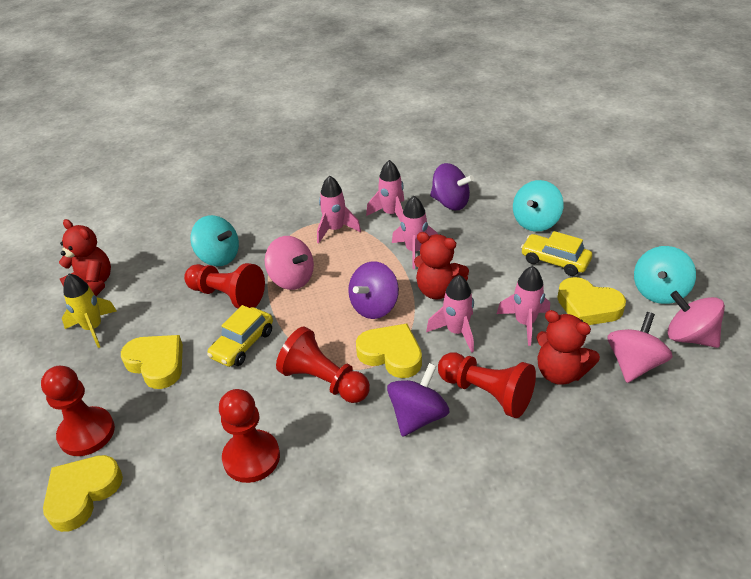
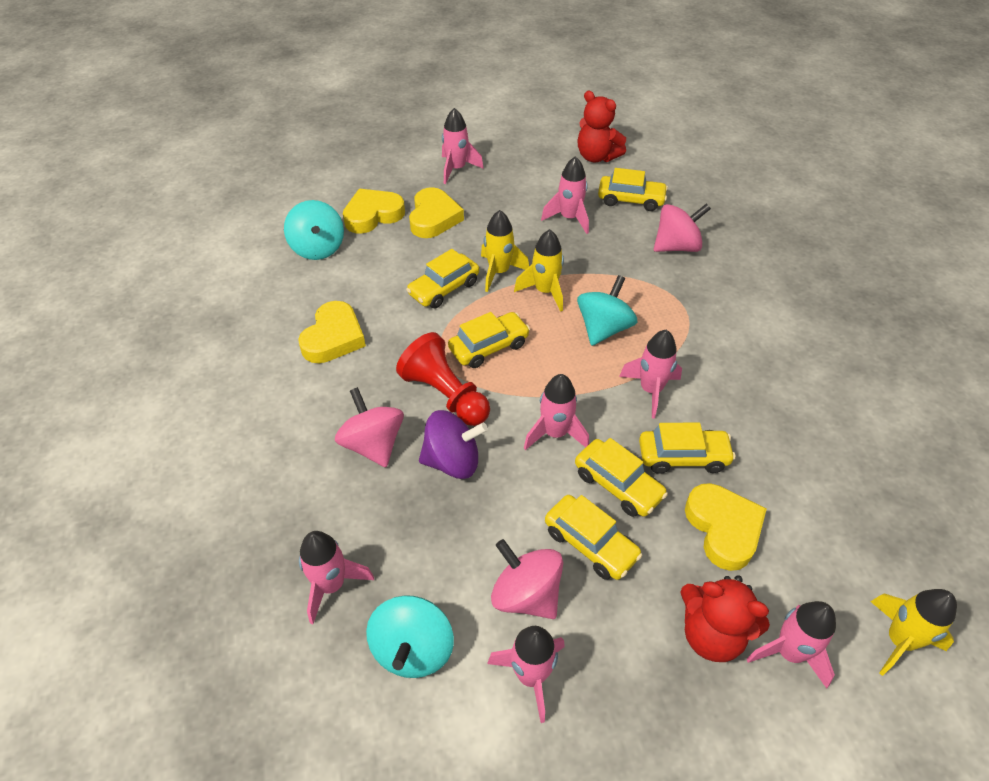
pink rocket: 5 -> 7
purple spinning top: 3 -> 1
red pawn: 5 -> 1
red teddy bear: 3 -> 2
yellow car: 2 -> 6
yellow rocket: 1 -> 3

